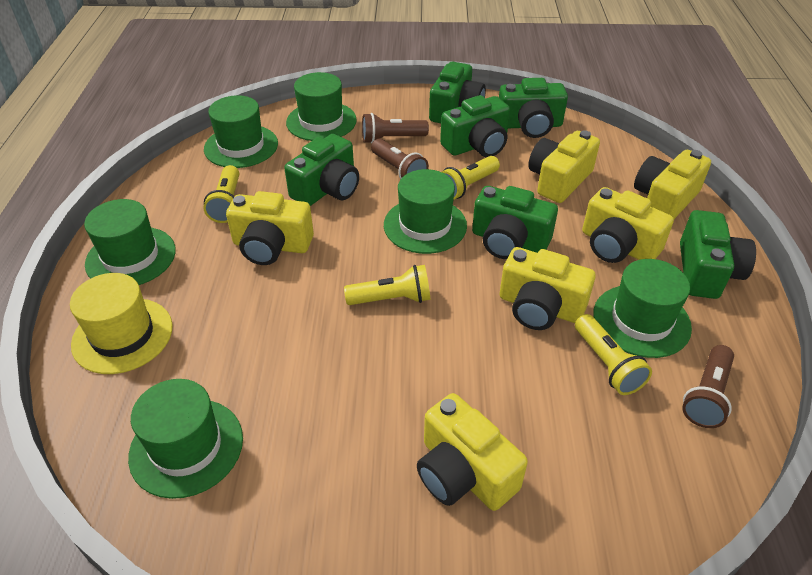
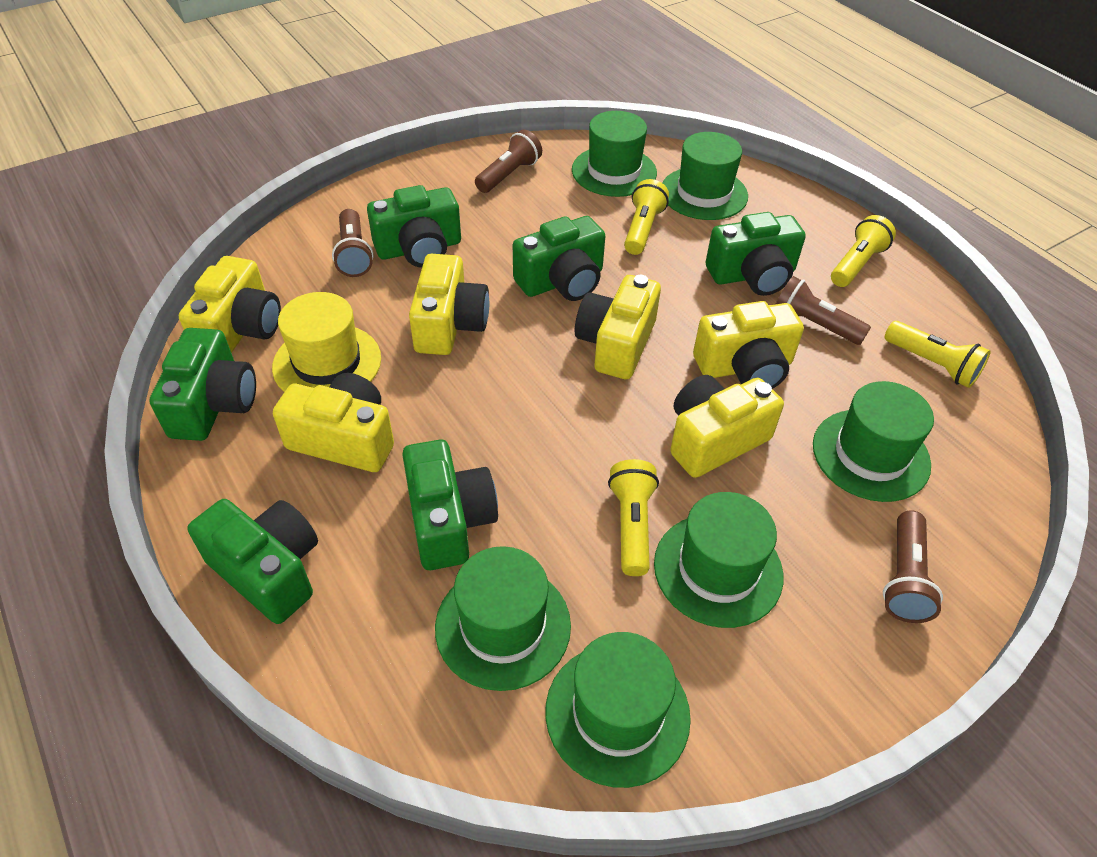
brown flashlight: 3 -> 4

